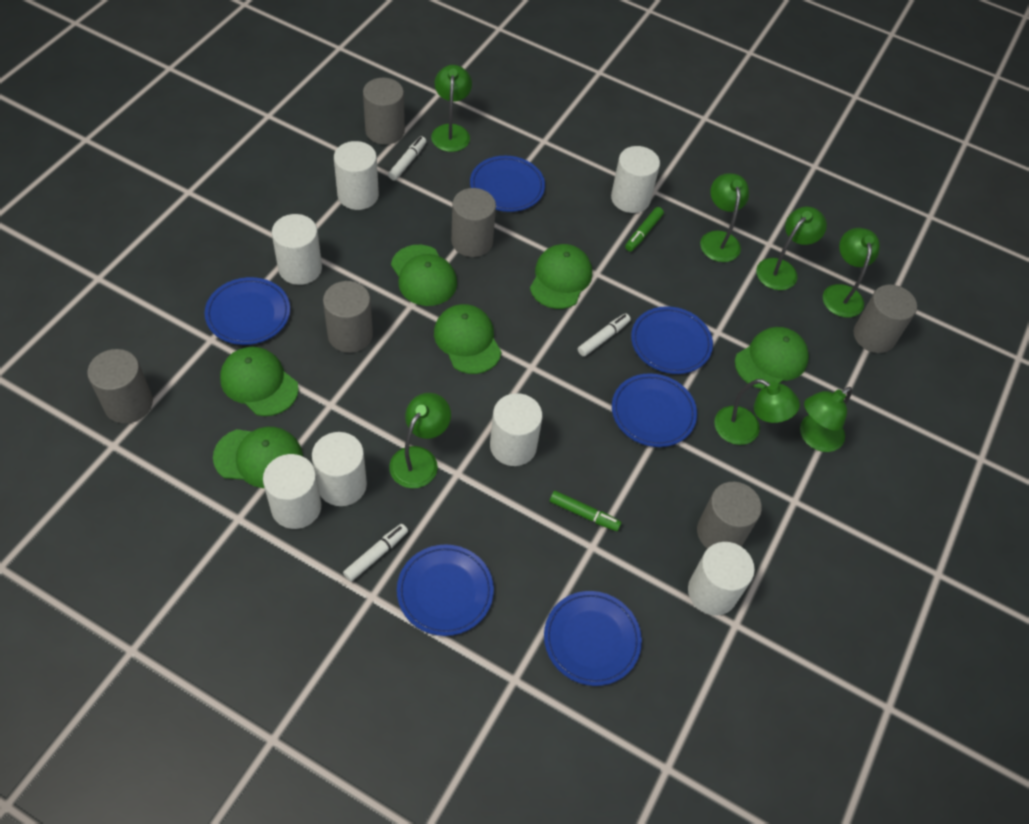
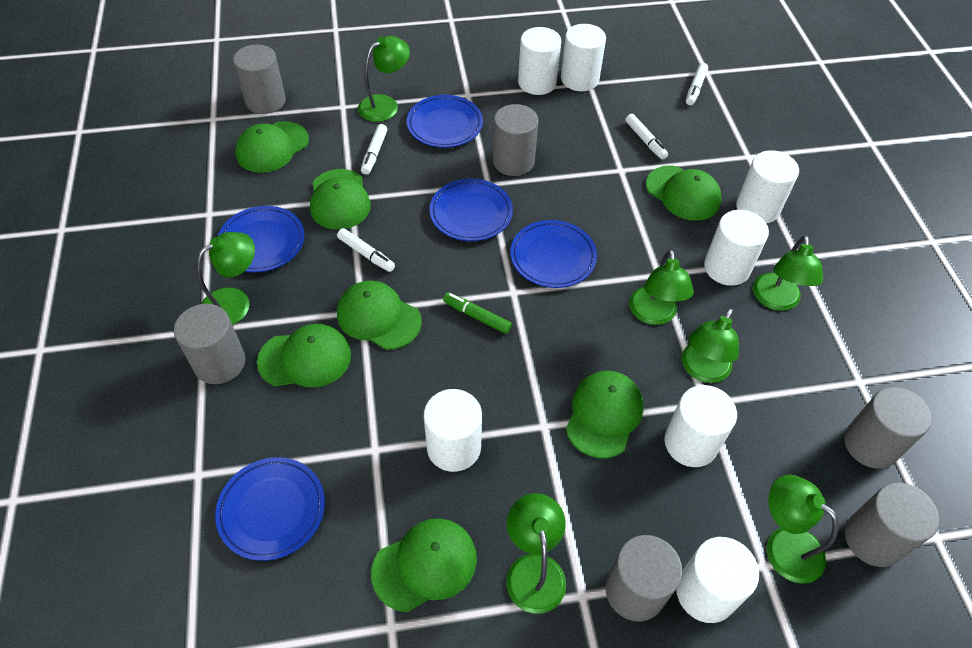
blue plate: 6 -> 5
green cap: 6 -> 7
green marker: 2 -> 1
white marker: 3 -> 4

